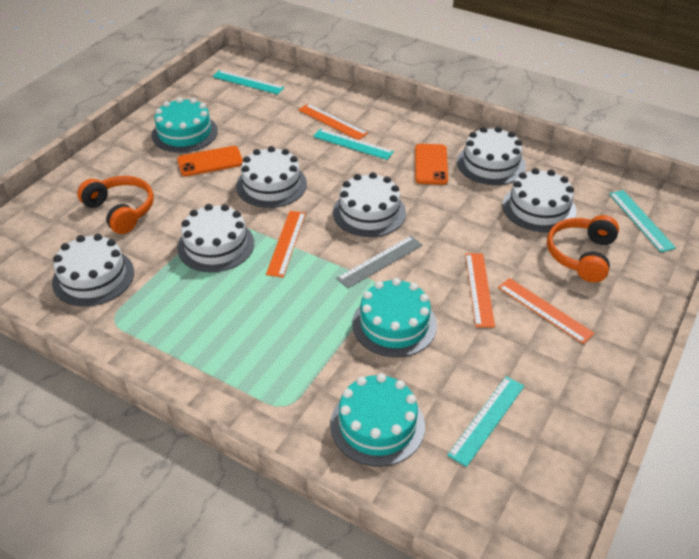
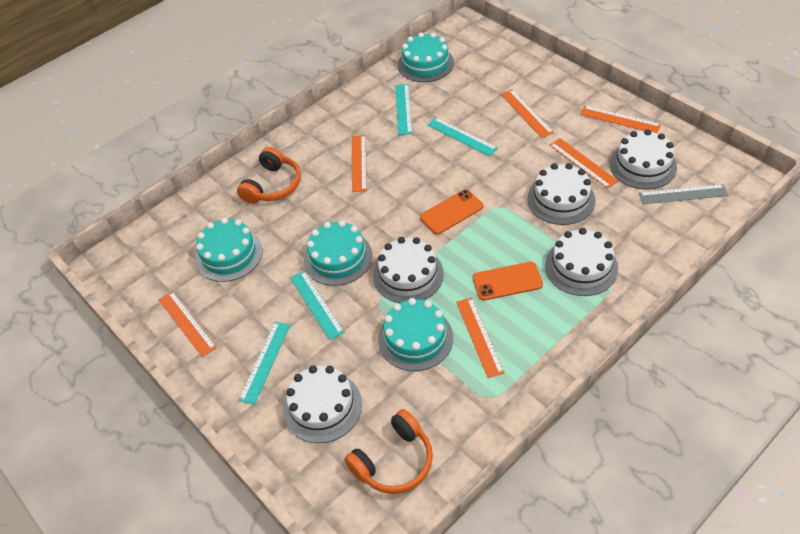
orange ruler: 4 -> 6
turquoise cake: 3 -> 4
white cake: 6 -> 5

